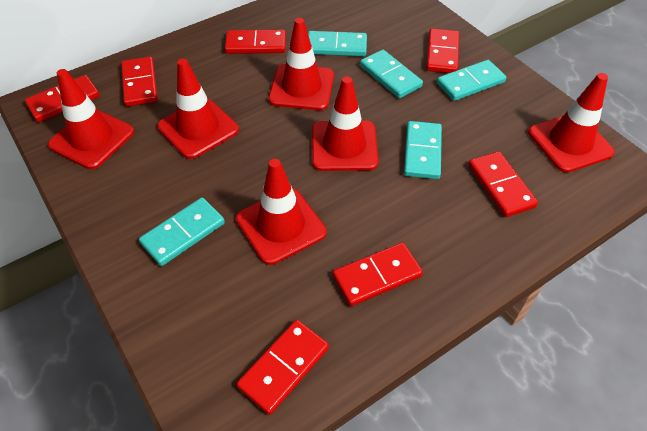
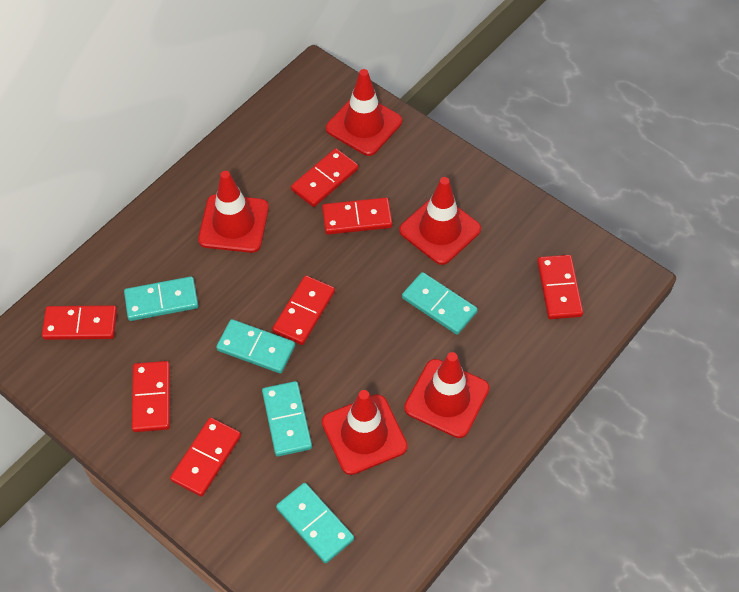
red traffic cone: 6 -> 5

